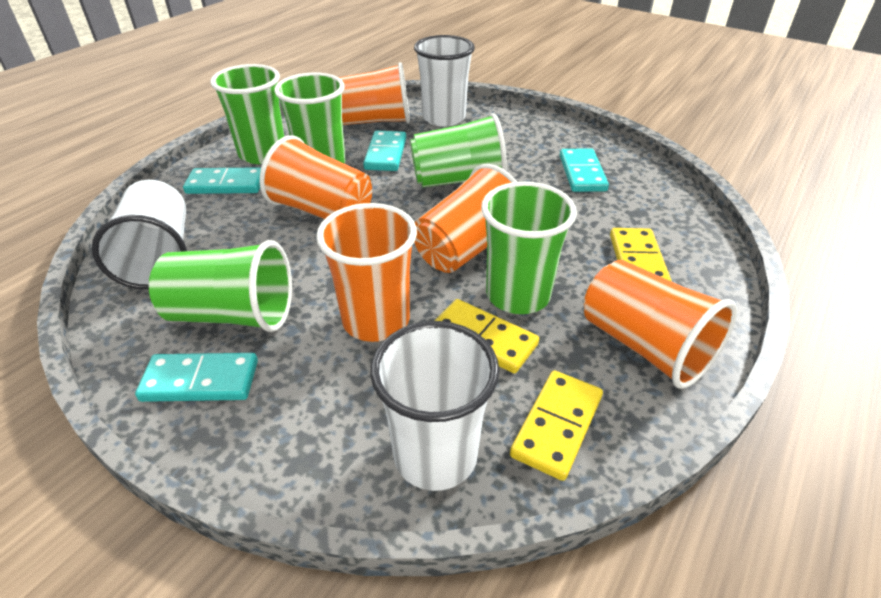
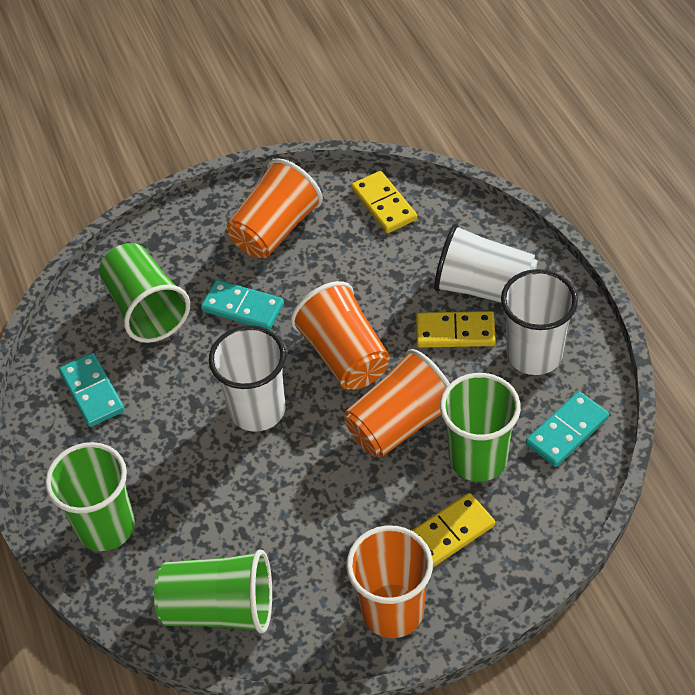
green cup: 5 -> 4
orange cup: 5 -> 4
turquoise domino: 4 -> 3

